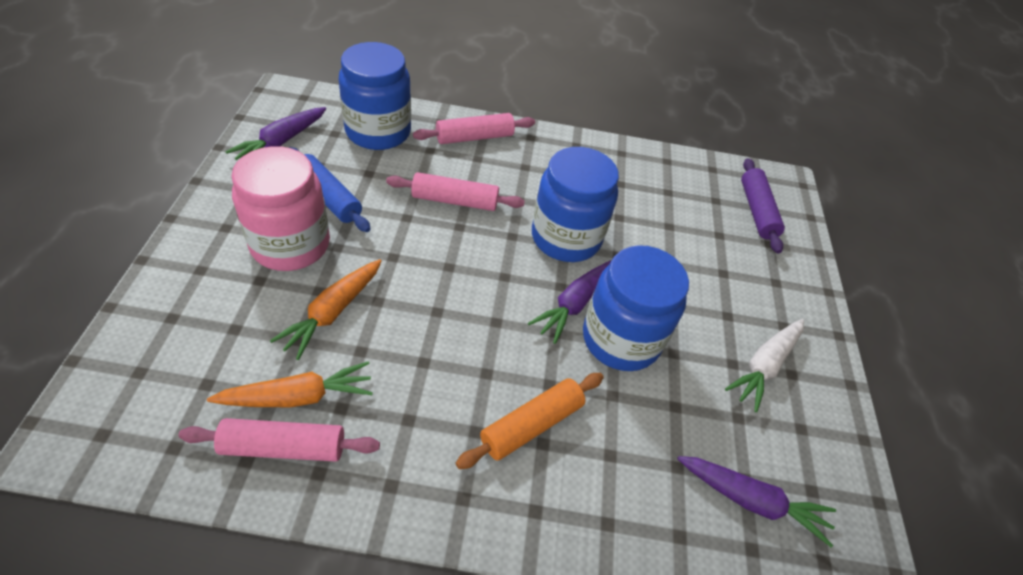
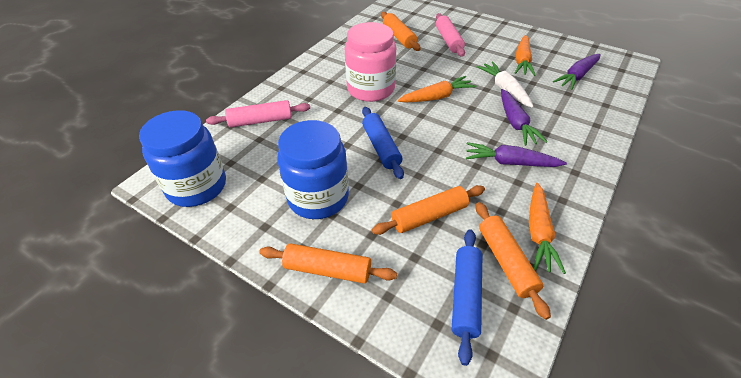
blue jar: 3 -> 2
blue rolling pin: 1 -> 2
orange carrot: 2 -> 3
orange rolling pin: 1 -> 4
pink rolling pin: 3 -> 2
purple rolling pin: 1 -> 0

